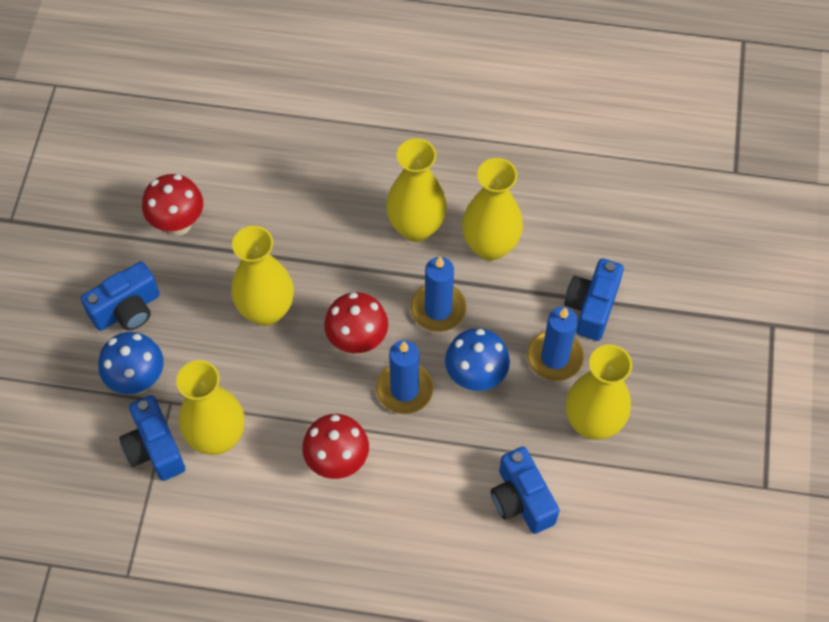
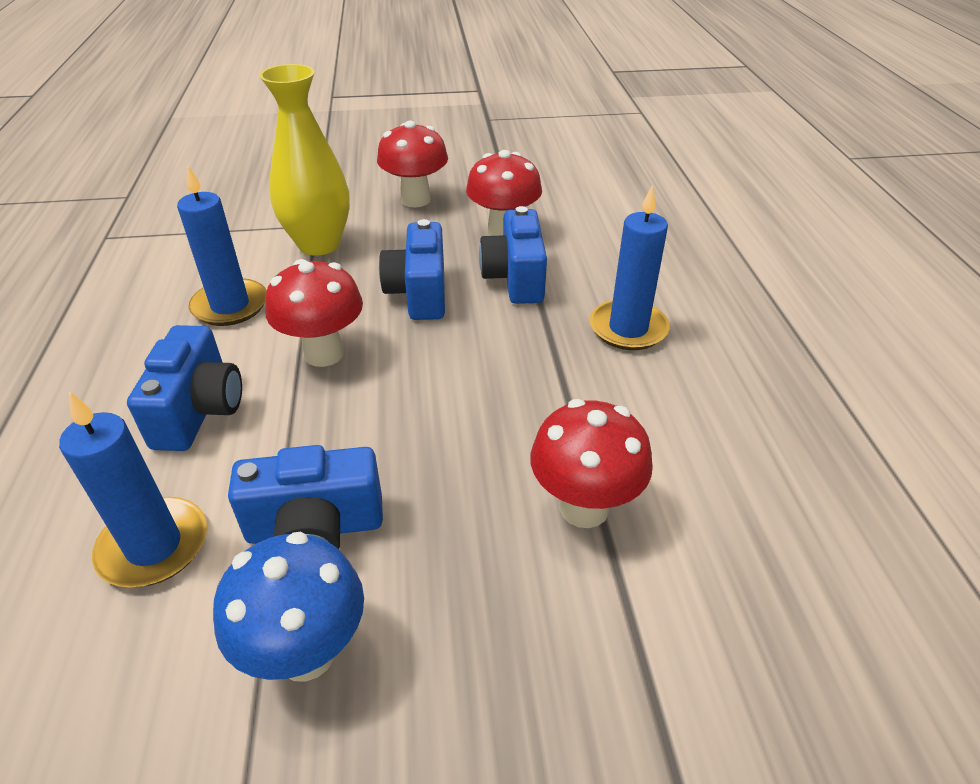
blue mushroom: 2 -> 1
red mushroom: 3 -> 4
yellow vase: 5 -> 1

